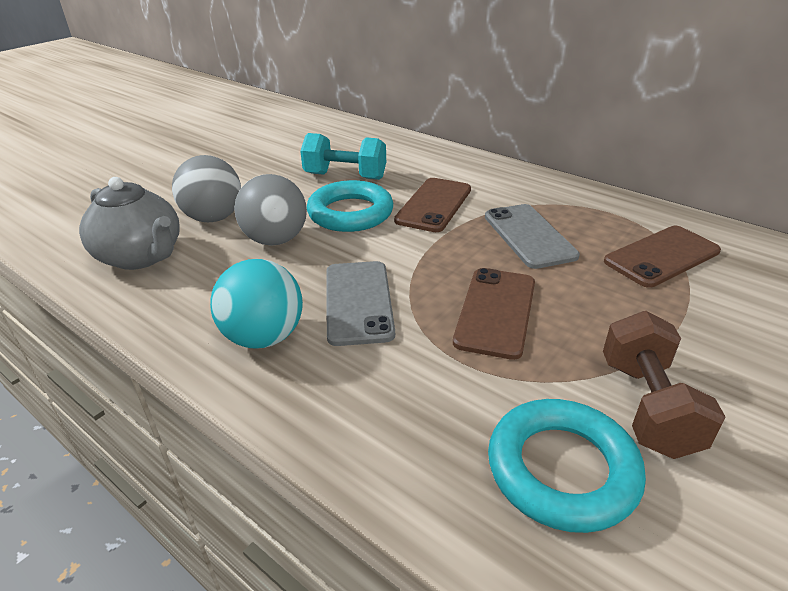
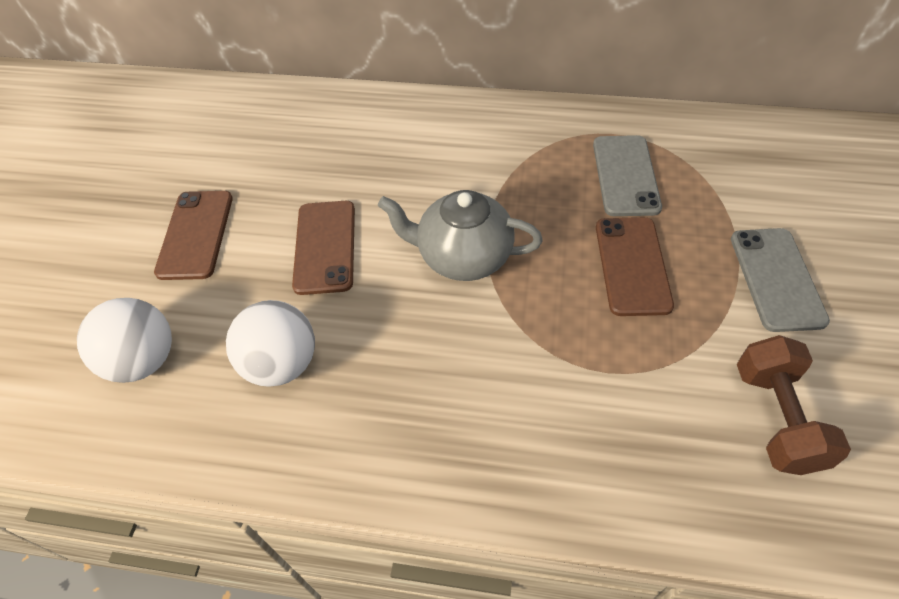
grey ball: 2 -> 0
turquoise ball: 1 -> 0
turquoise dumbbell: 1 -> 0
turquoise ring: 2 -> 0
white ball: 0 -> 2

